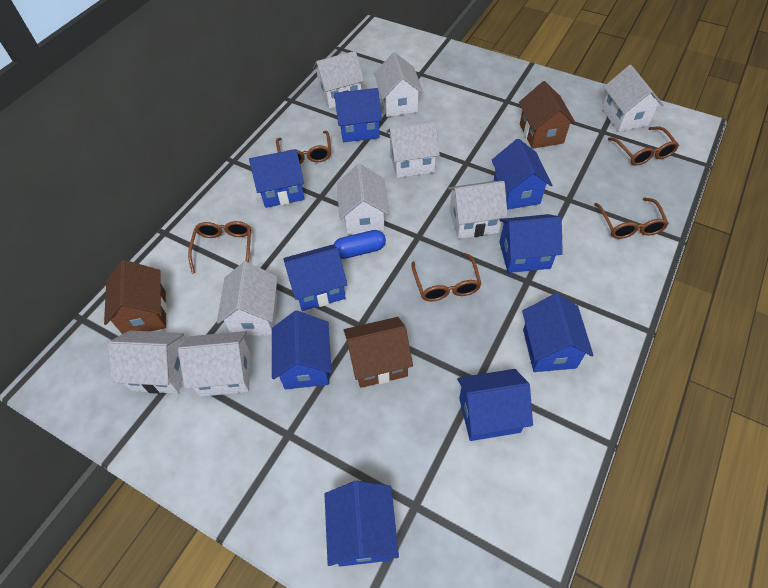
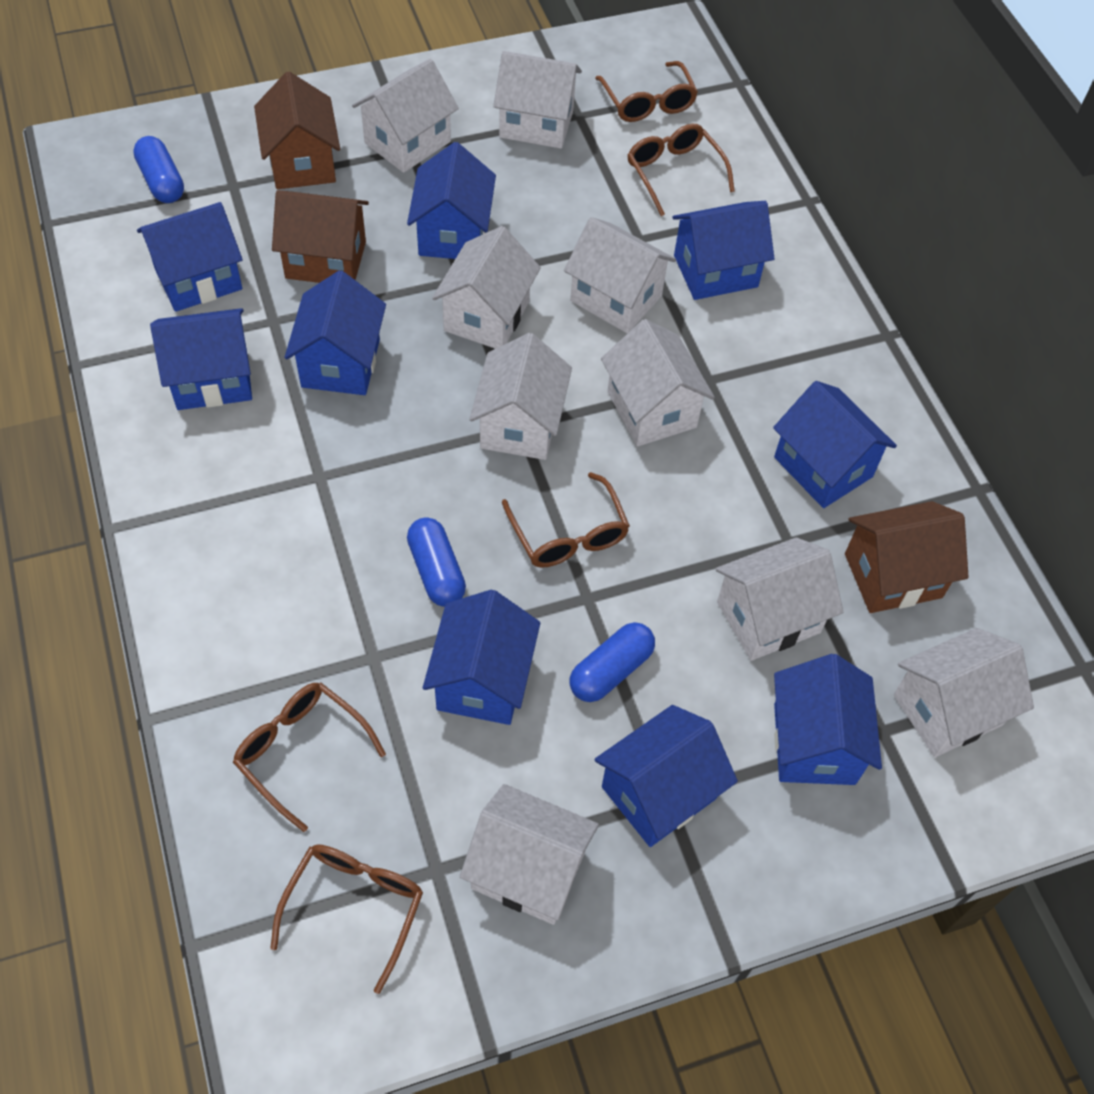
blue capsule: 1 -> 3

